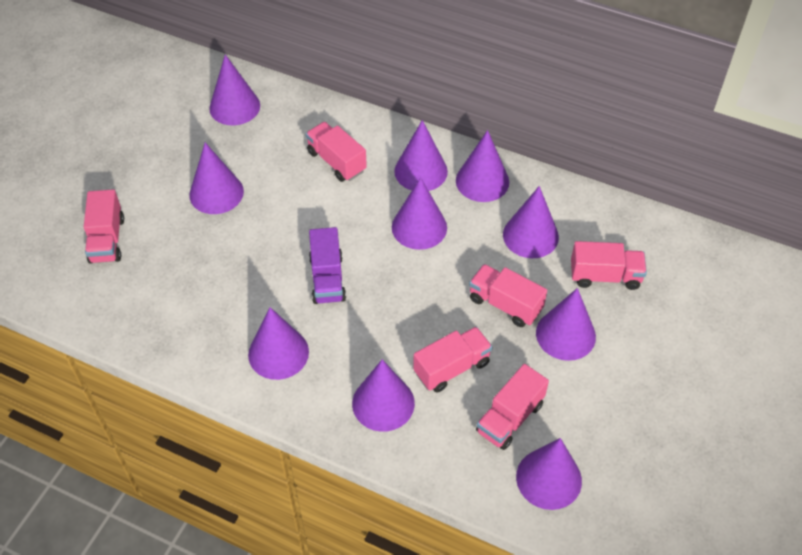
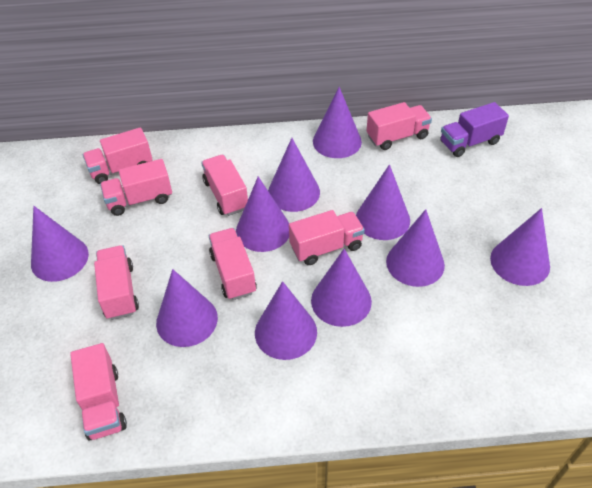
pink truck: 6 -> 8

